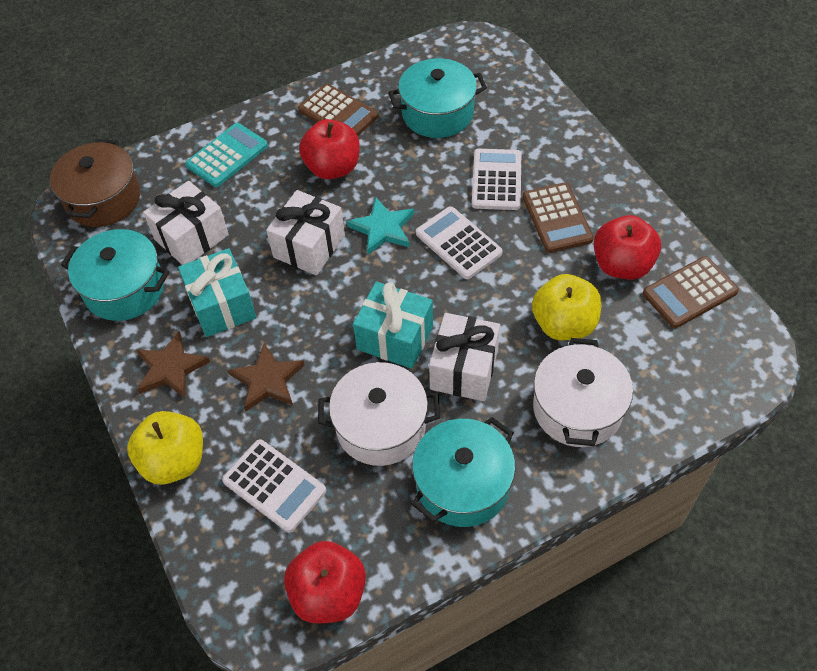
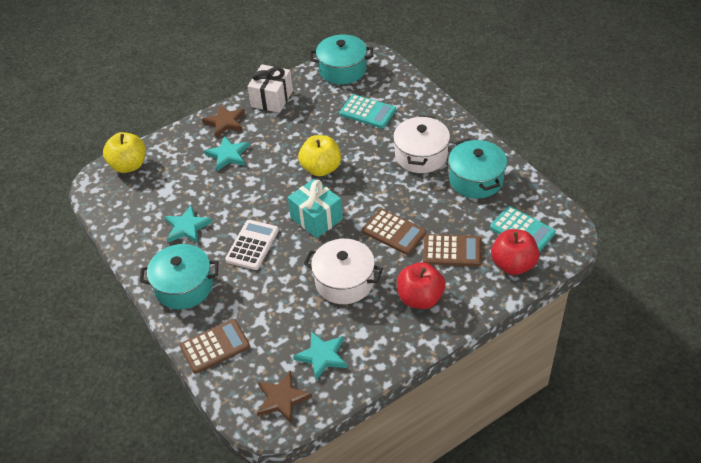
brown pot: 1 -> 0
red apple: 3 -> 2
turquoise calculator: 1 -> 2
turquoise gift: 2 -> 1
turquoise star: 1 -> 3
white calculator: 3 -> 1
white gift: 3 -> 1

